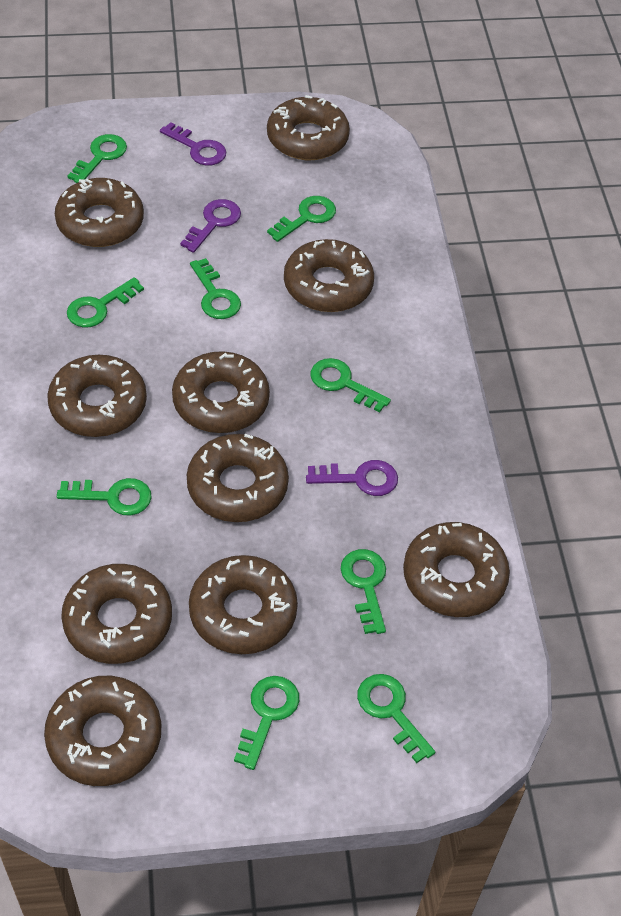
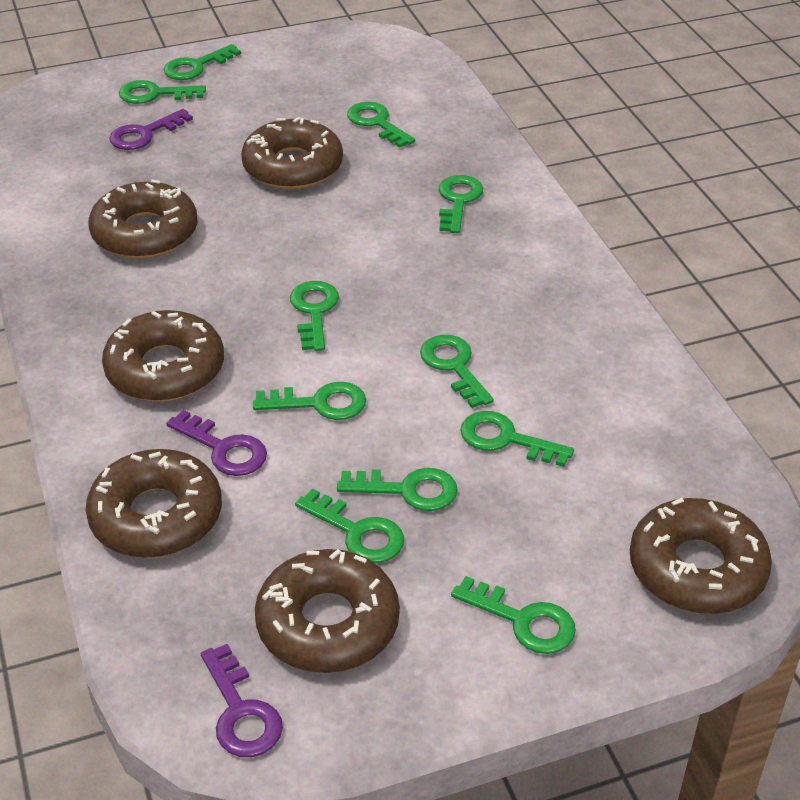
brown donut: 10 -> 6
green key: 9 -> 11

